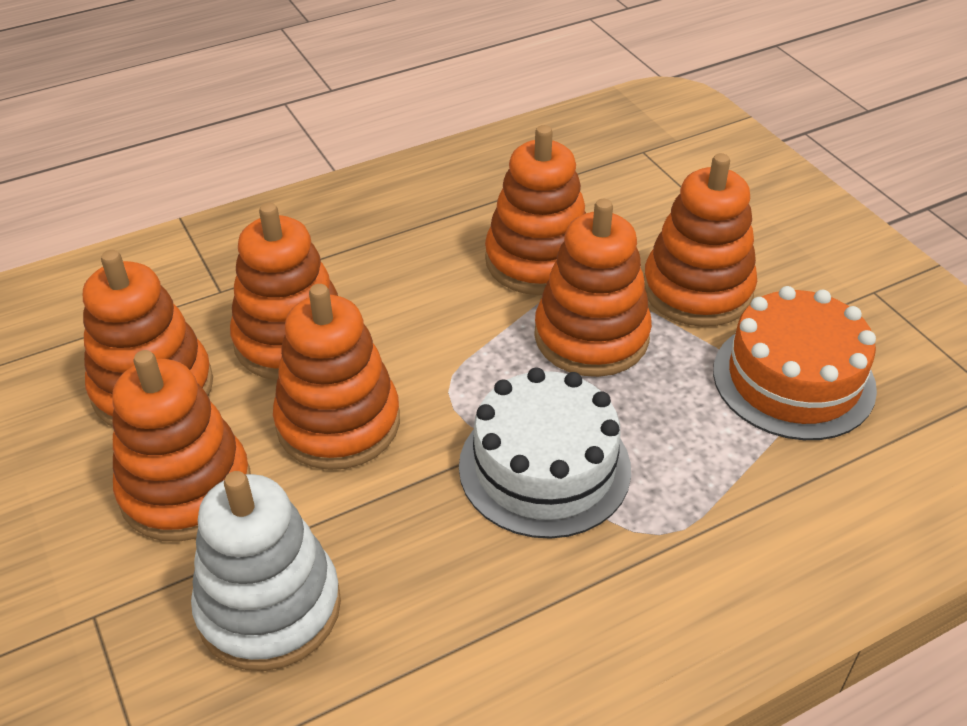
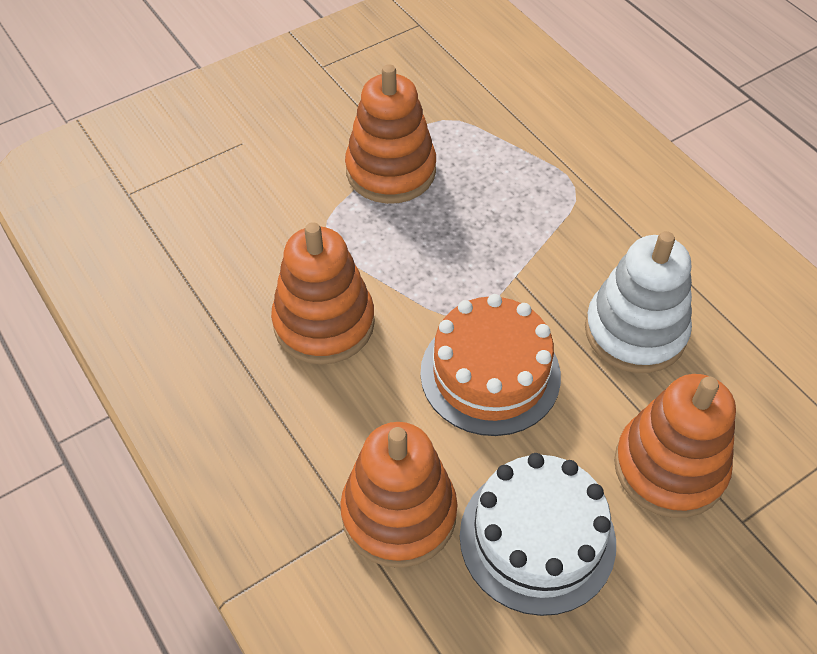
orange stacking toy: 7 -> 4

